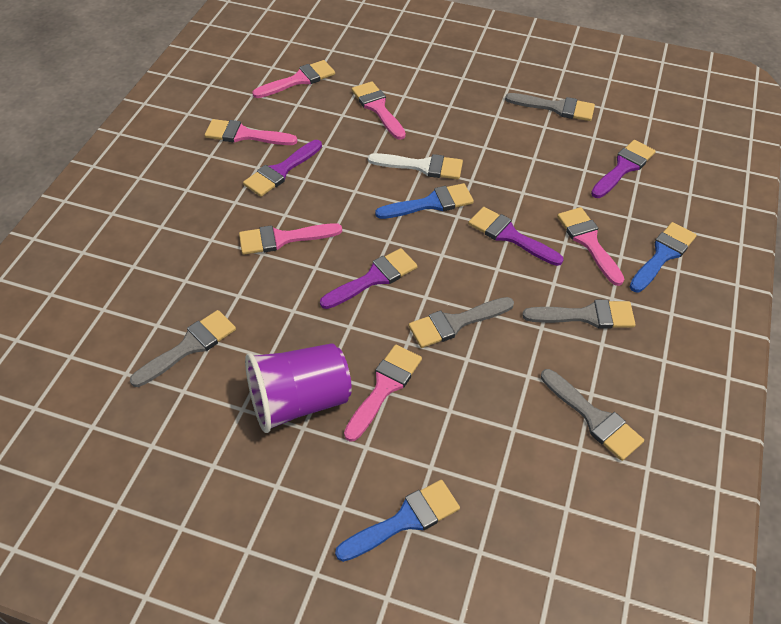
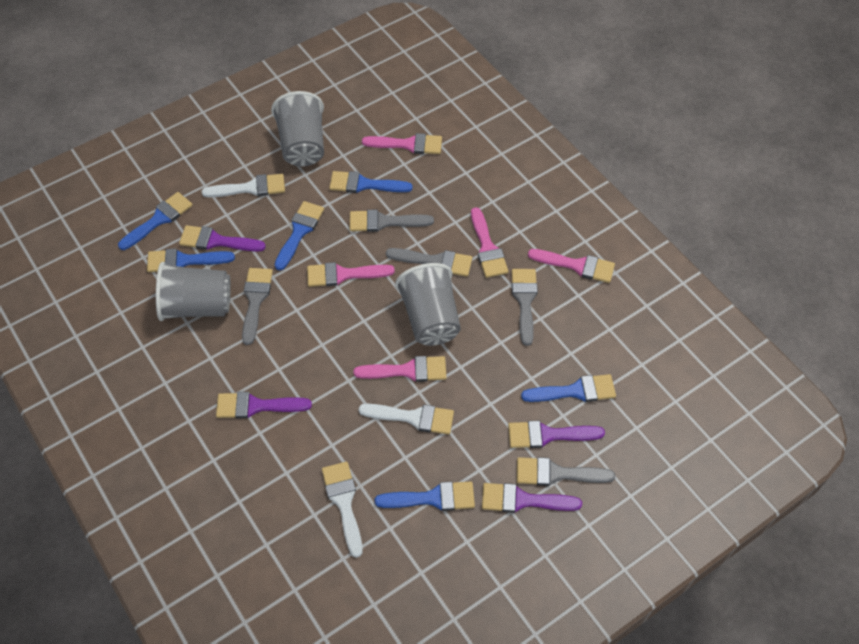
blue brush: 3 -> 6
grey cup: 0 -> 3
pink brush: 6 -> 5
purple cup: 1 -> 0
white brush: 1 -> 3

